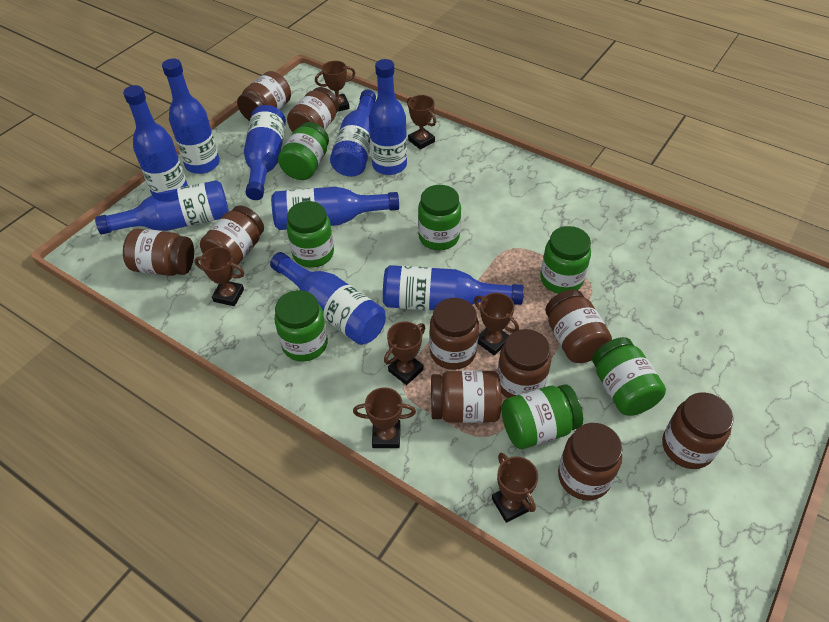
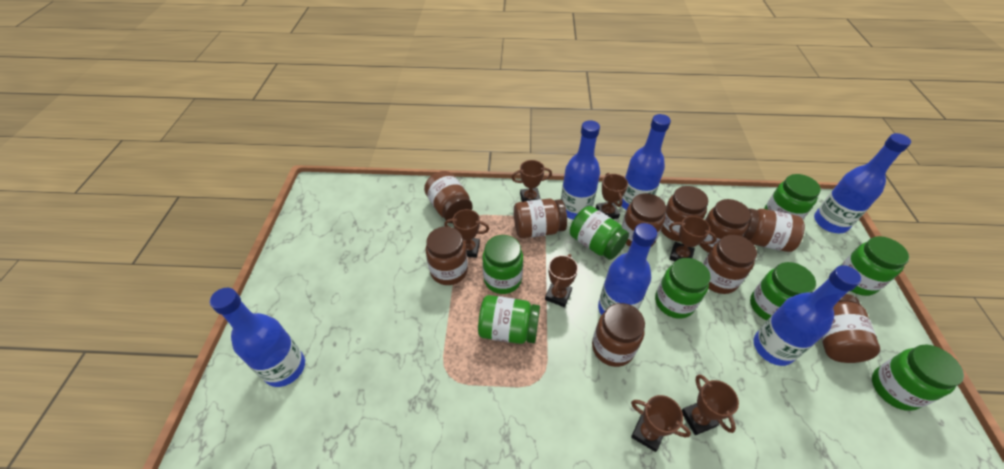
blue bottle: 9 -> 6
green jar: 7 -> 8

